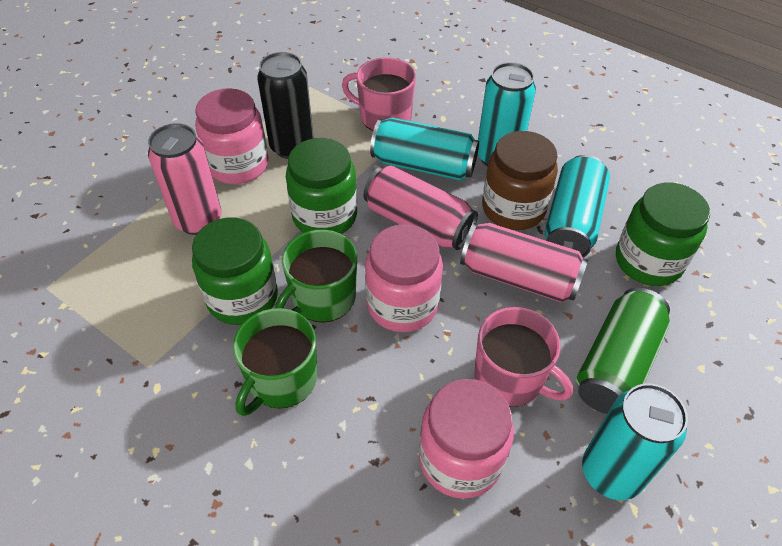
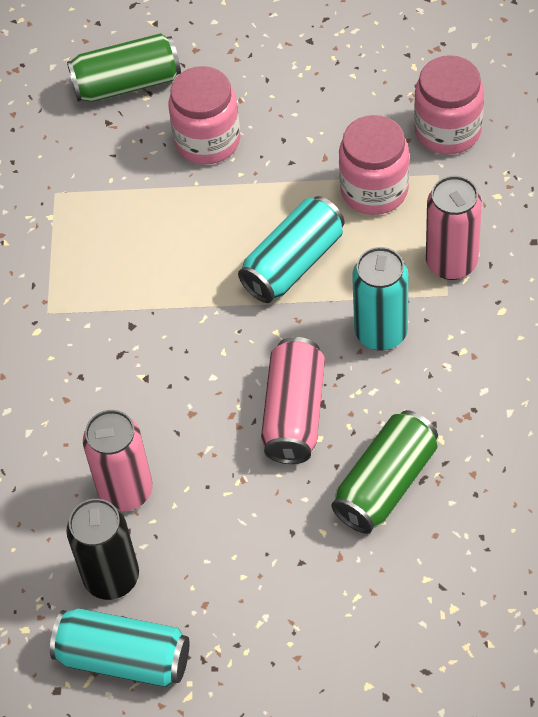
brown jar: 1 -> 0
green can: 1 -> 2
green jar: 3 -> 0
green mug: 2 -> 0
pink mug: 2 -> 0
turquoise can: 4 -> 3

